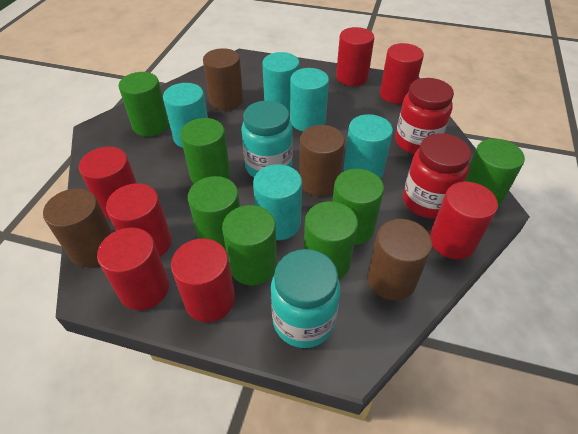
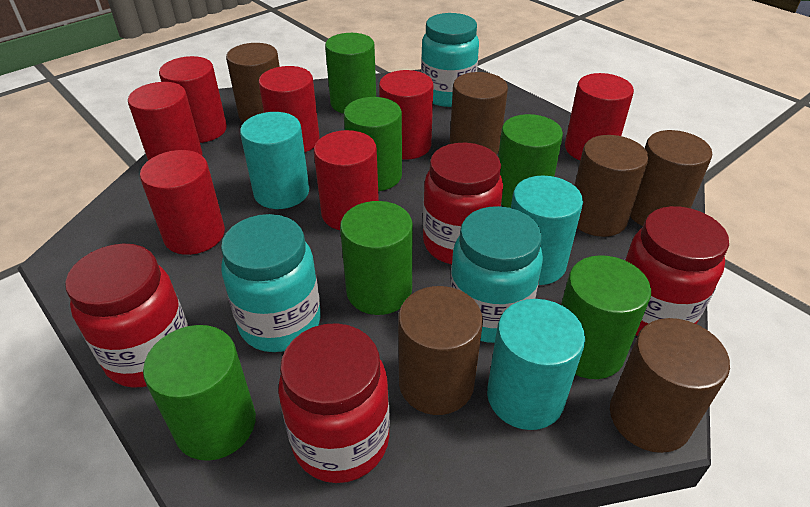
brown cylinder: 4 -> 6
green cylinder: 7 -> 6
red jar: 2 -> 4
turquoise cylinder: 5 -> 3
turquoise jar: 2 -> 3

